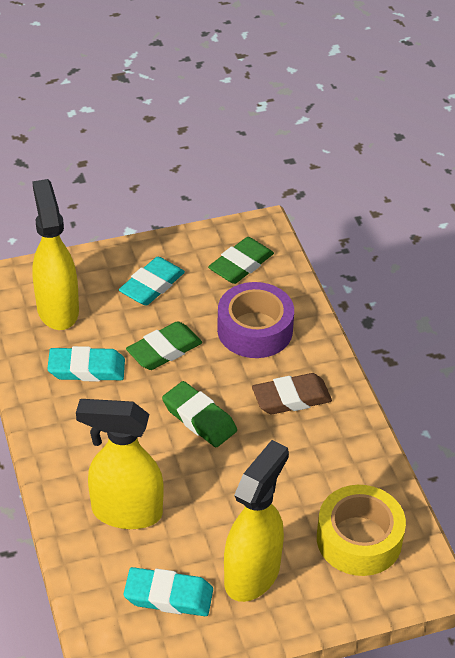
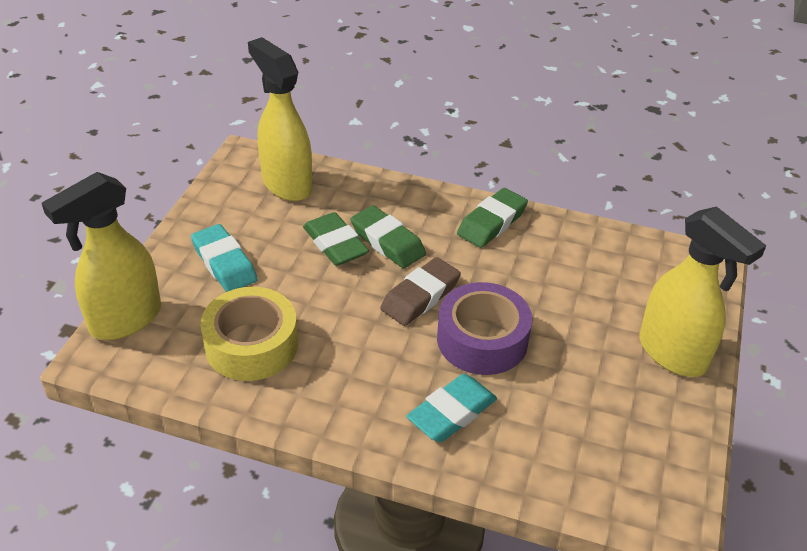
turquoise eraser: 3 -> 2

